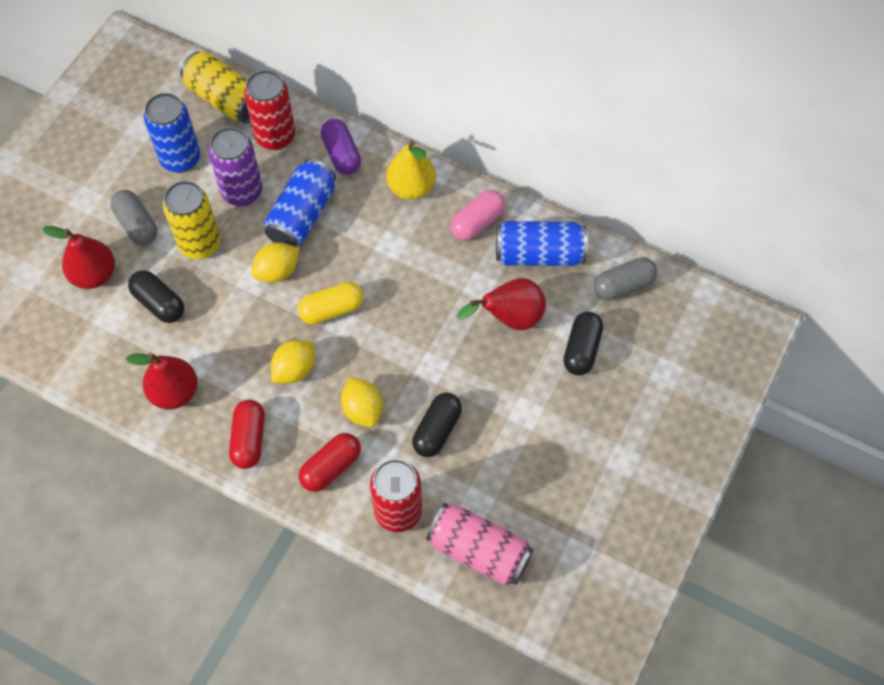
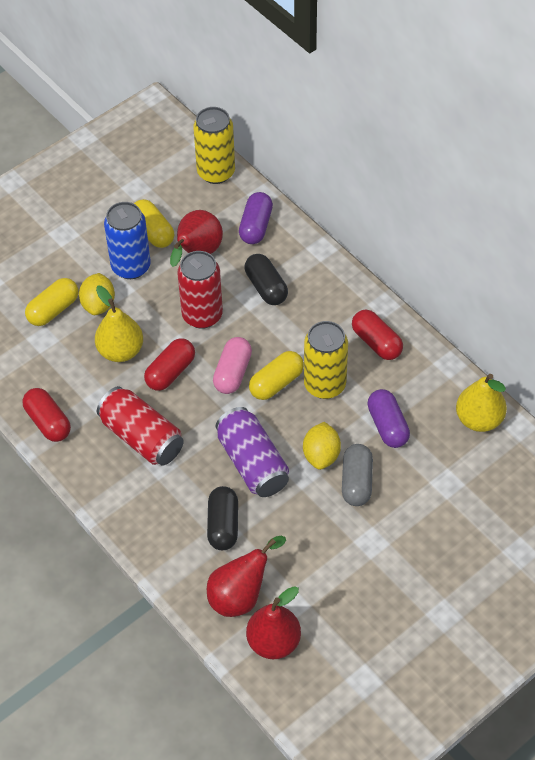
black capsule: 3 -> 2
blue can: 3 -> 1
grey capsule: 2 -> 1
pink can: 1 -> 0
purple capsule: 1 -> 2
red capsule: 2 -> 3
yellow capsule: 1 -> 3
yellow lemon: 3 -> 2
yellow pear: 1 -> 2

